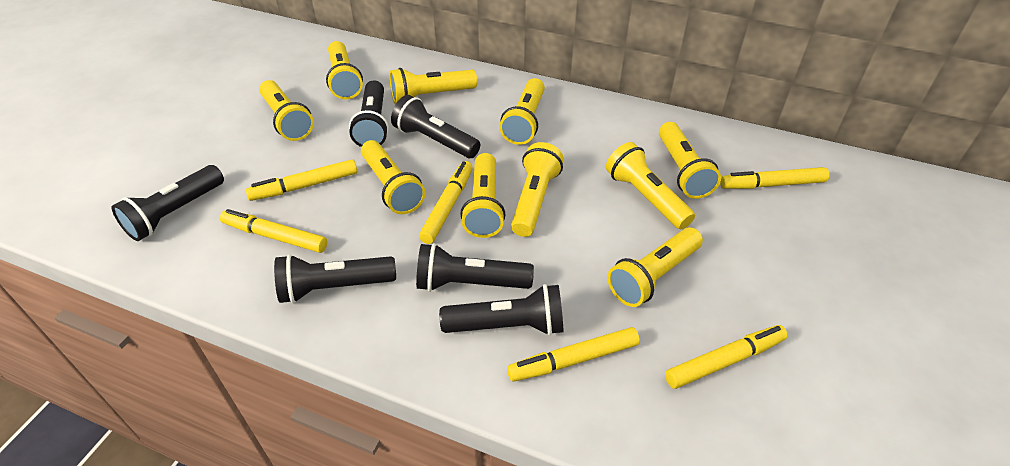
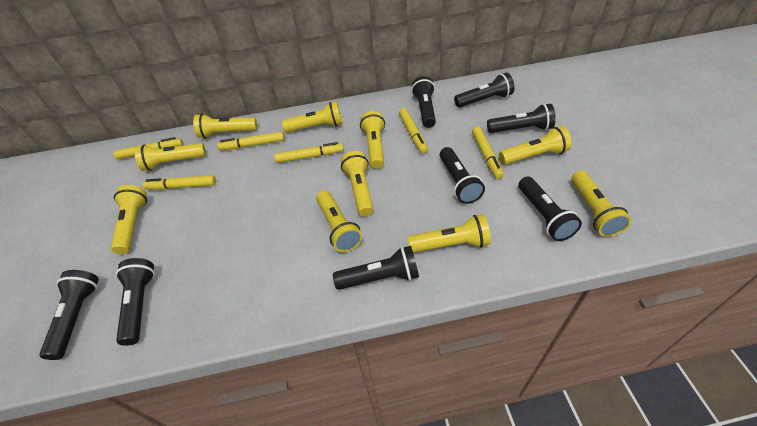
black flashlight: 6 -> 8

